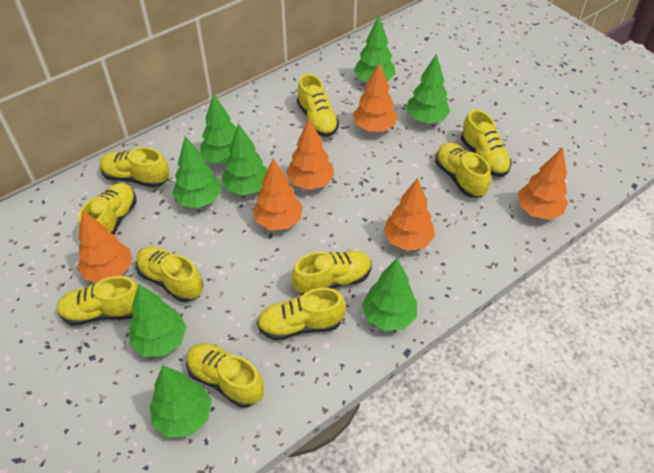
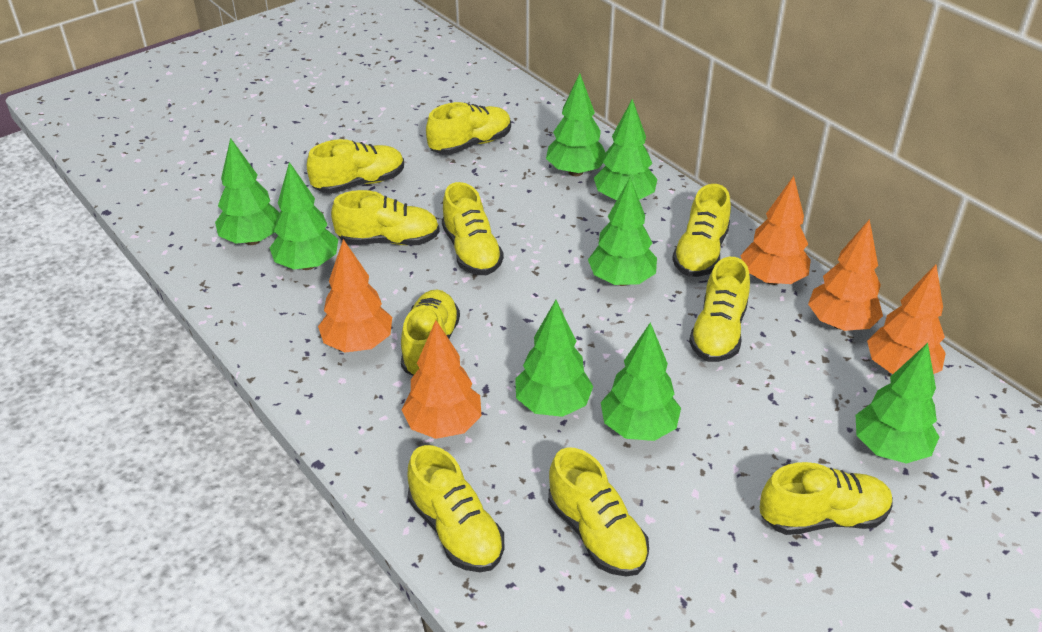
orange tree: 6 -> 5

